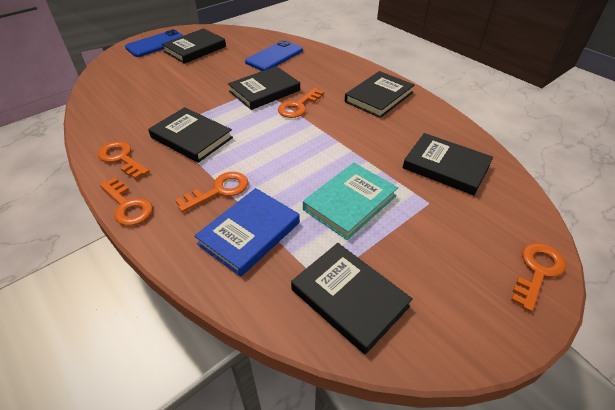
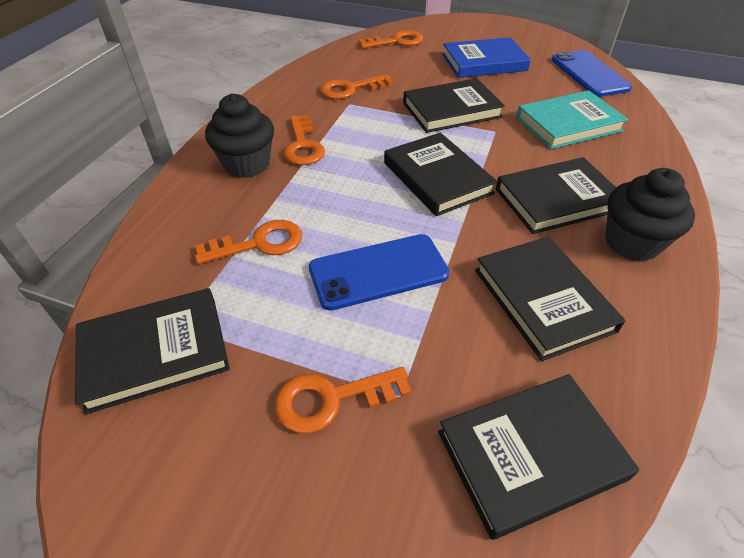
black cupcake: 0 -> 2

